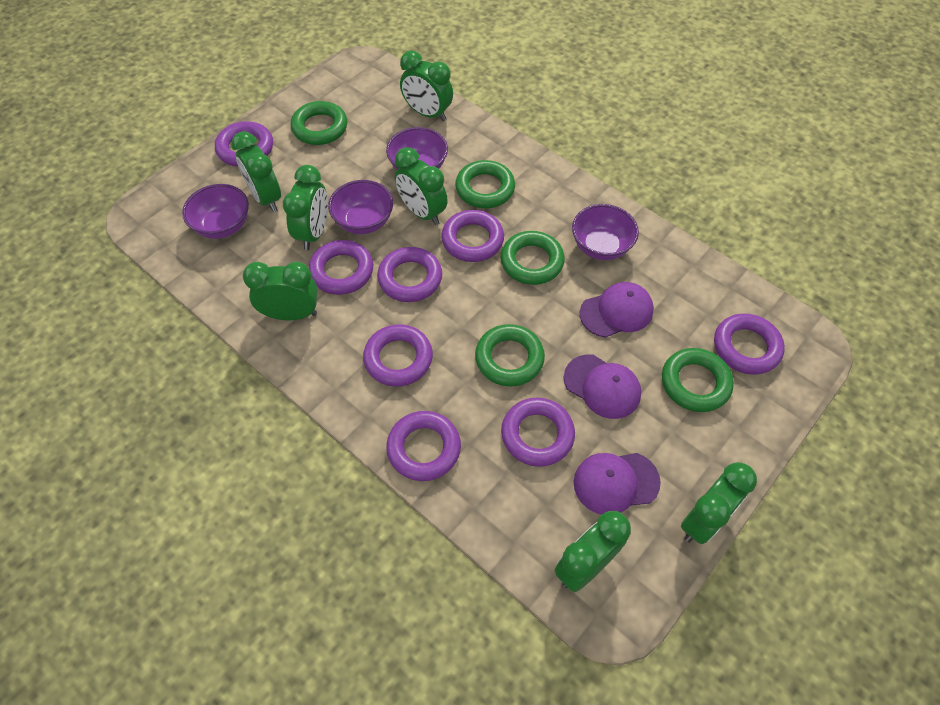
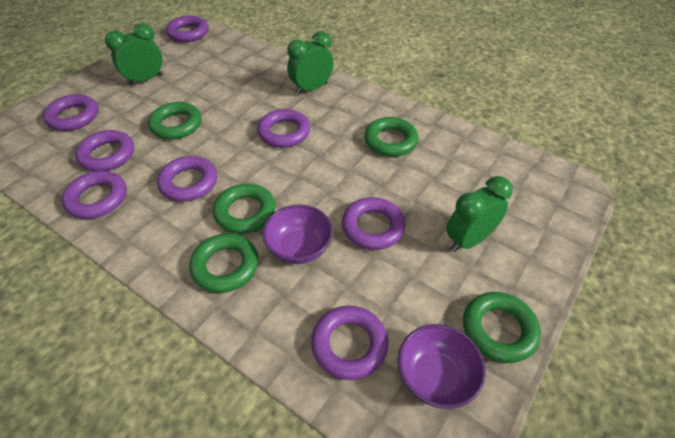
green clock: 7 -> 3
purple bowl: 4 -> 2
purple cap: 3 -> 0

